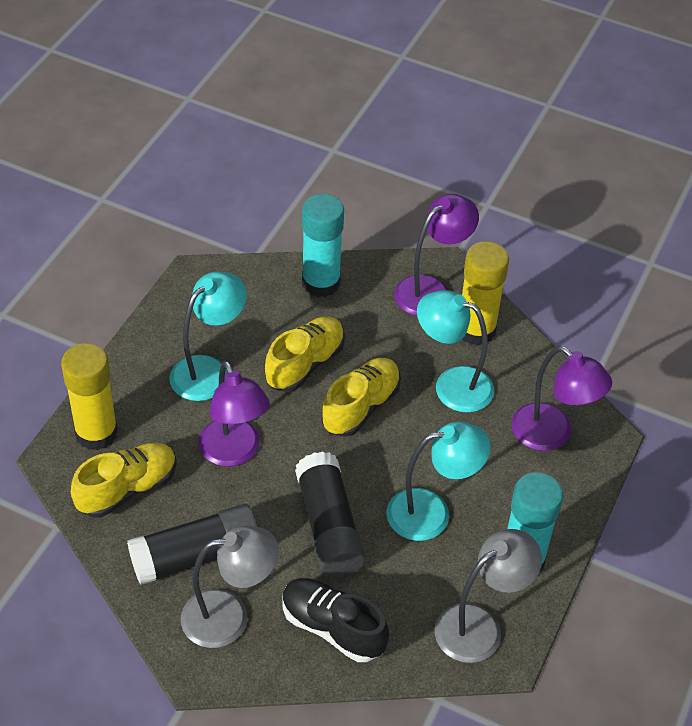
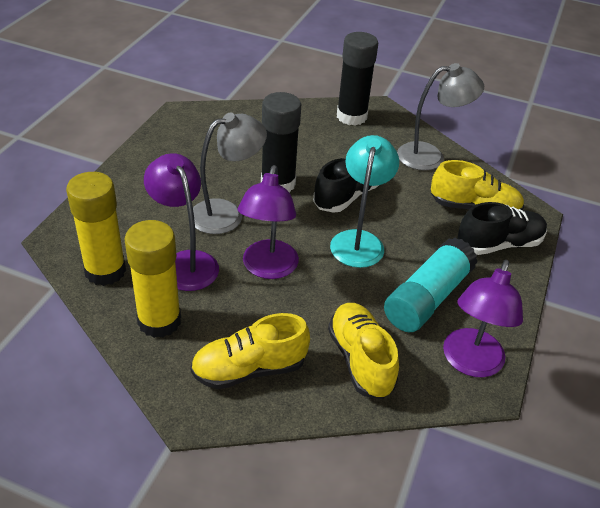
black shoe: 1 -> 2
turquoise glue stick: 2 -> 1
turquoise lamp: 3 -> 1

